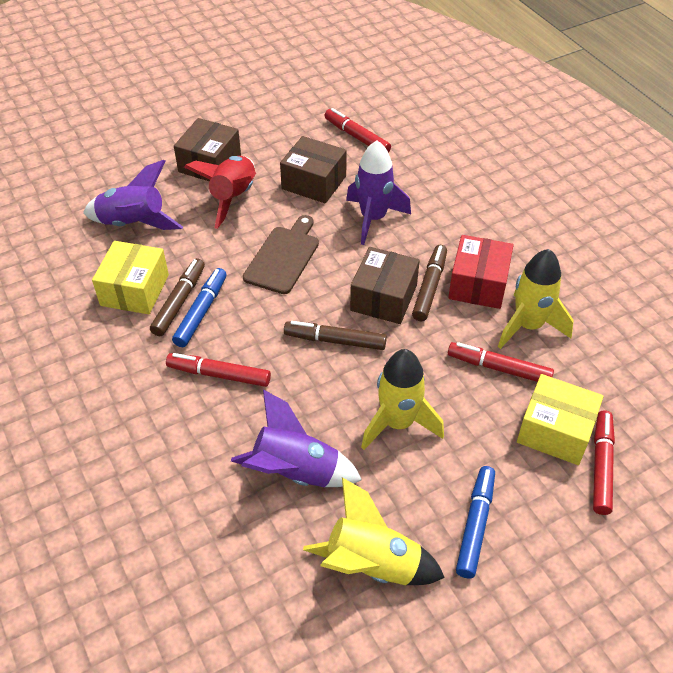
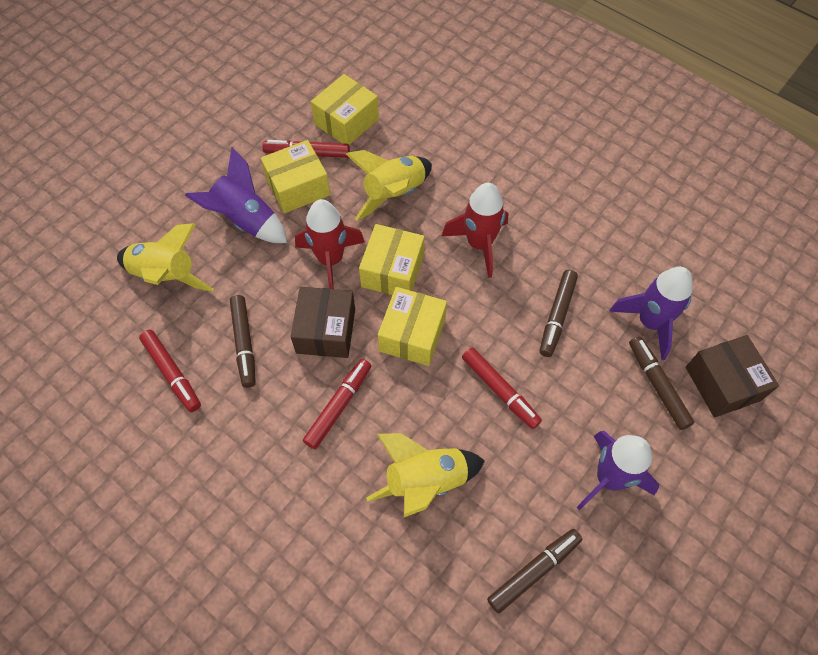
blue marker: 2 -> 0
brown box: 3 -> 2
brown cutting board: 1 -> 0
brown marker: 3 -> 4
red box: 1 -> 0
red rocket: 1 -> 2
yellow box: 2 -> 4

